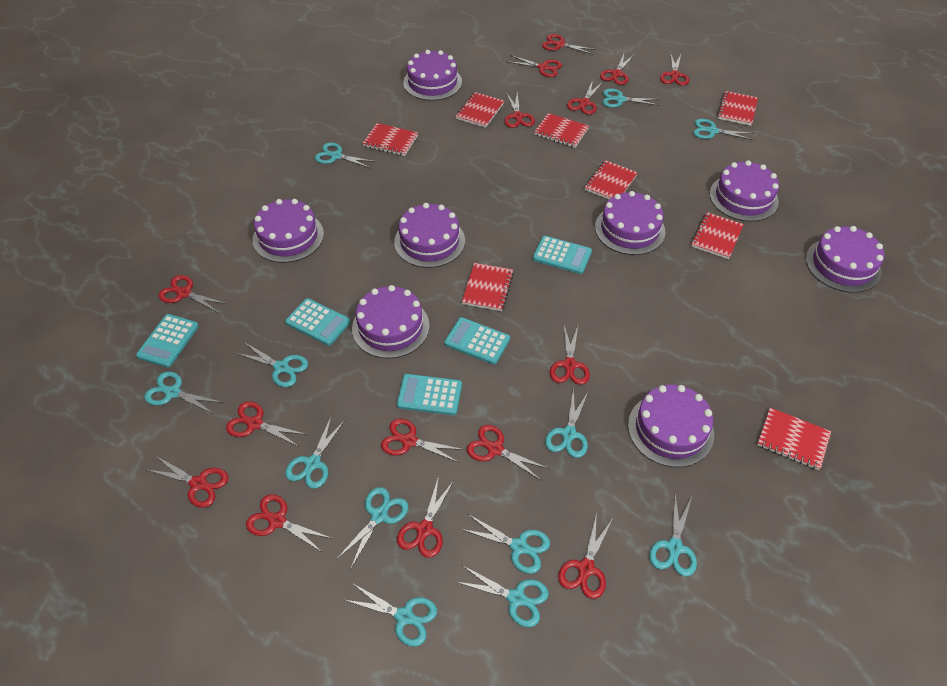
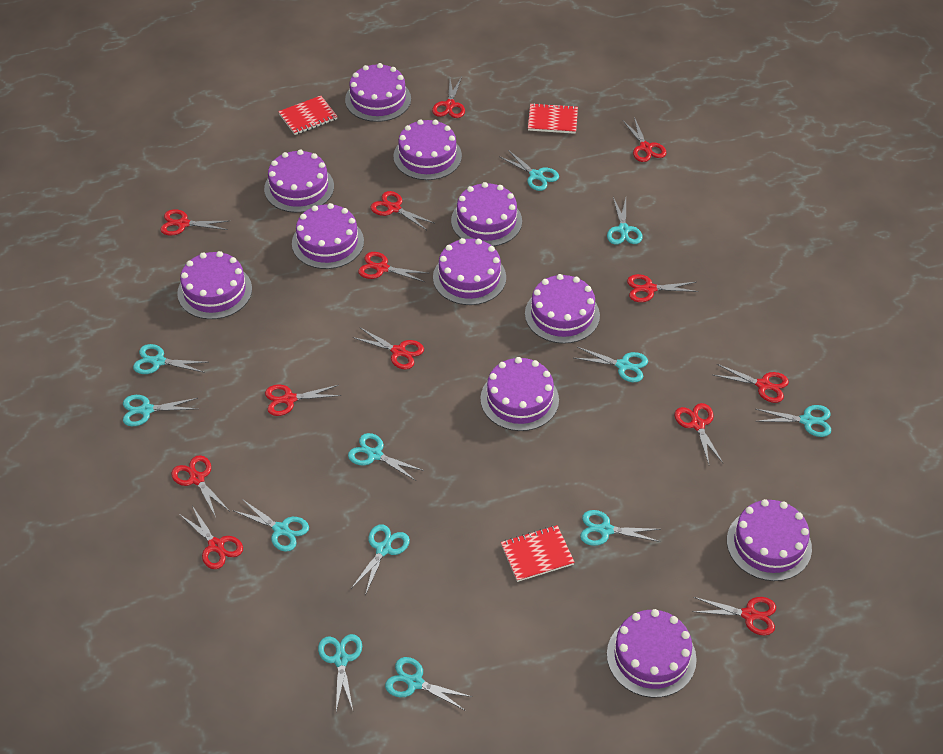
purple cake: 8 -> 11
red notebook: 8 -> 3
red scissors: 15 -> 13
turquoise calculator: 5 -> 0

